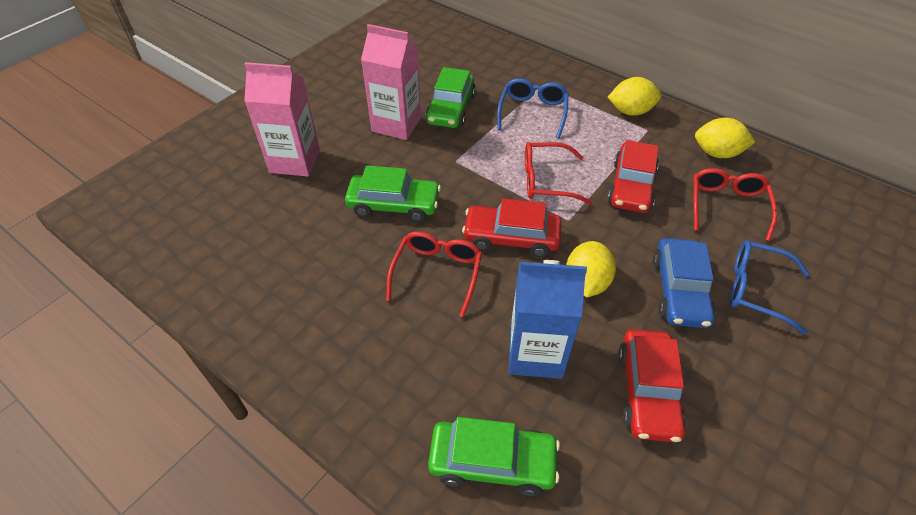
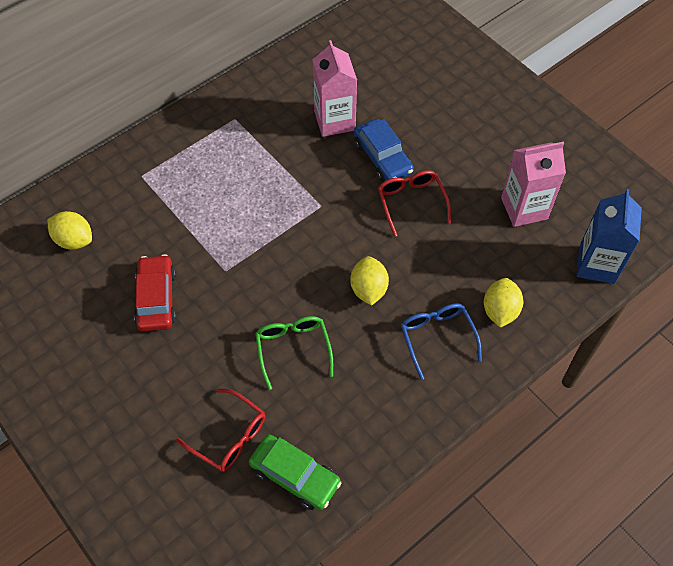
blue glasses: 2 -> 1
green car: 3 -> 1
green glasses: 0 -> 1
red car: 3 -> 1
red glasses: 3 -> 2

